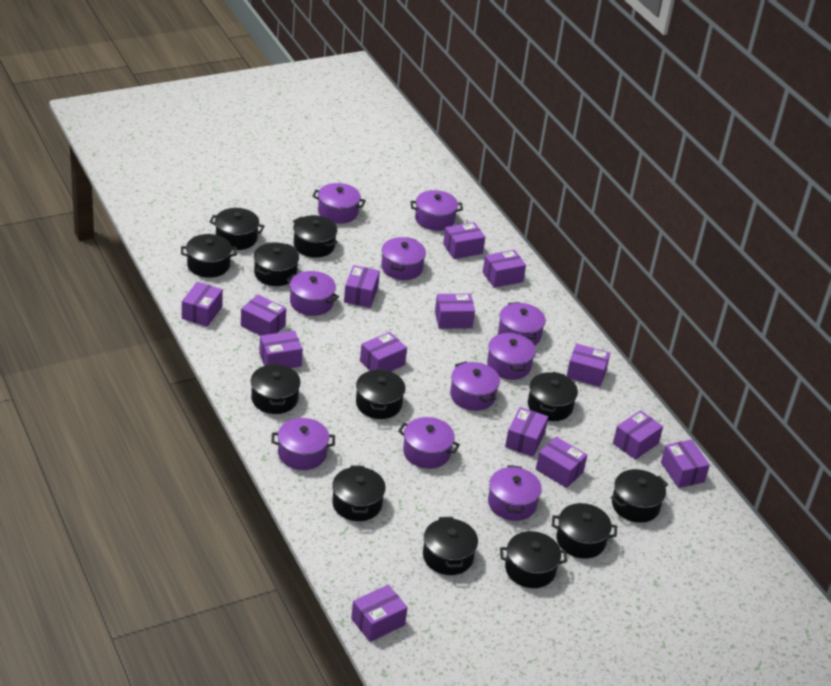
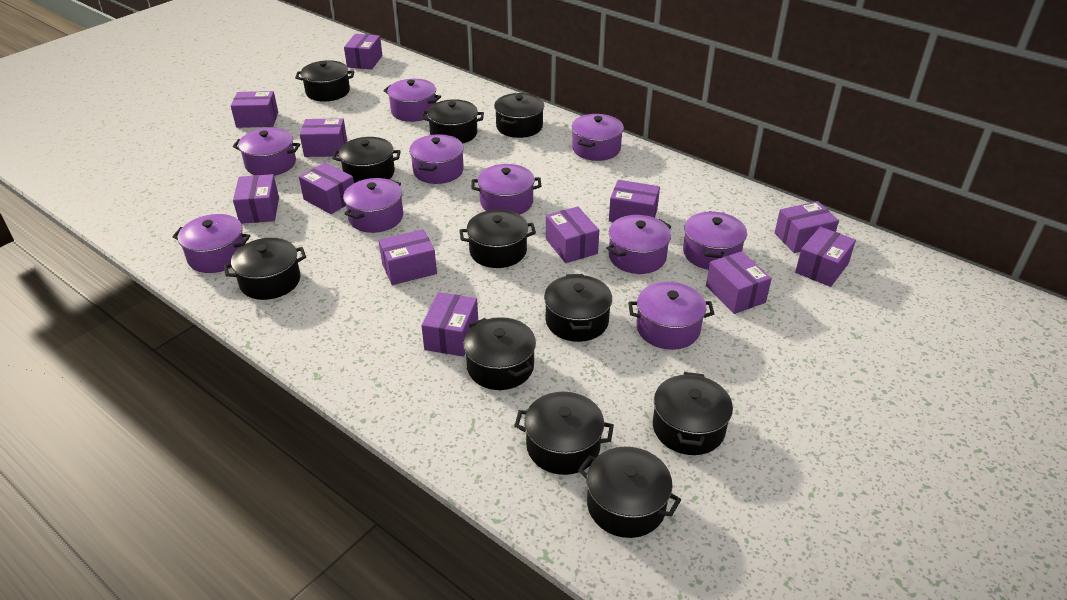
black pot: 12 -> 11
purple box: 14 -> 12

